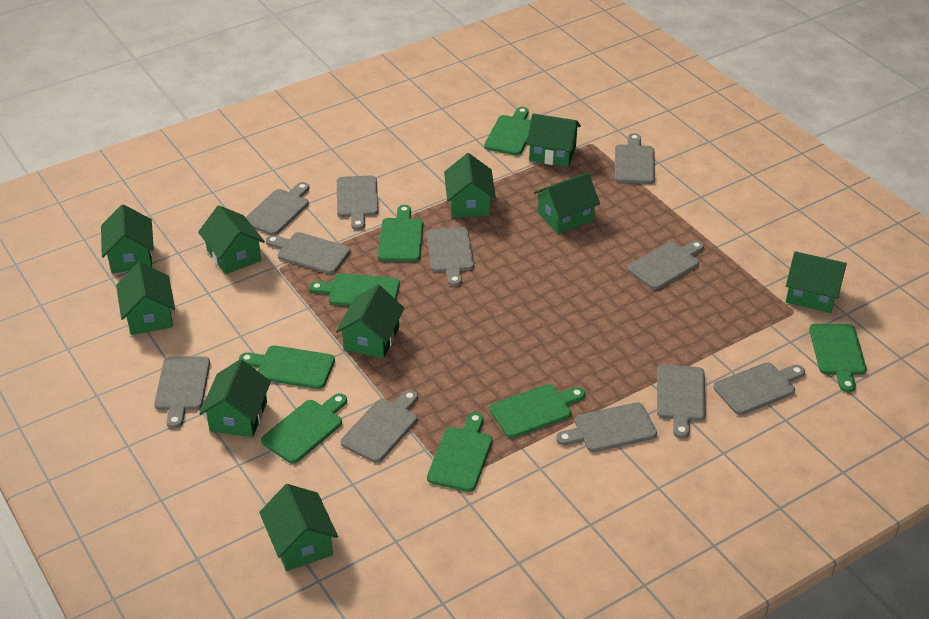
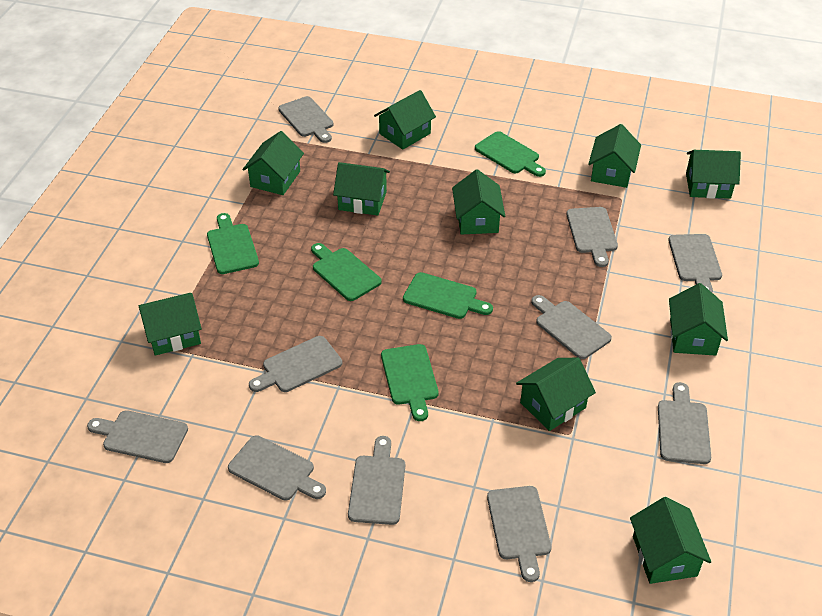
green cutting board: 8 -> 5
grey cutting board: 11 -> 10

